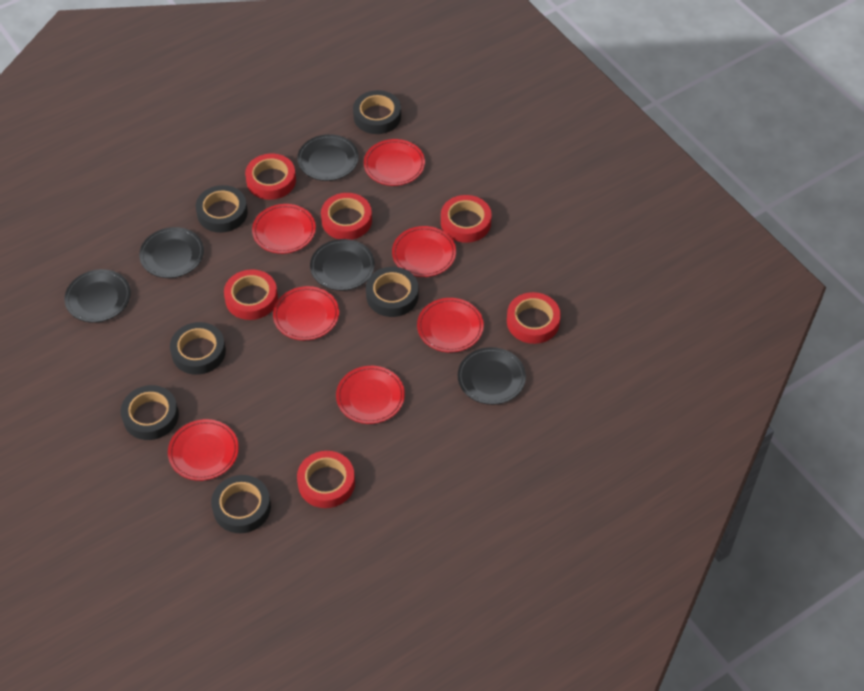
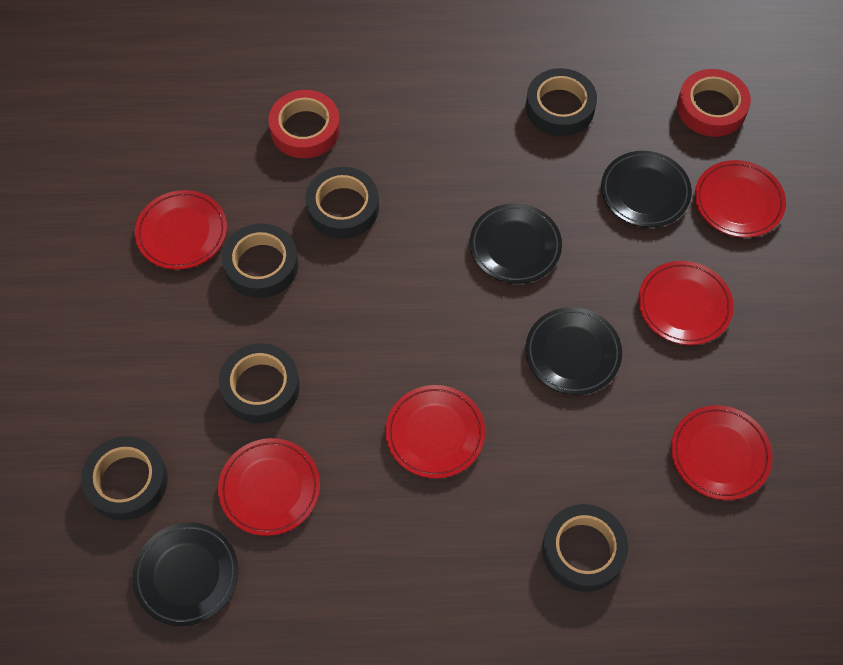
black plate: 5 -> 4
red plate: 7 -> 6
red tape: 6 -> 2

